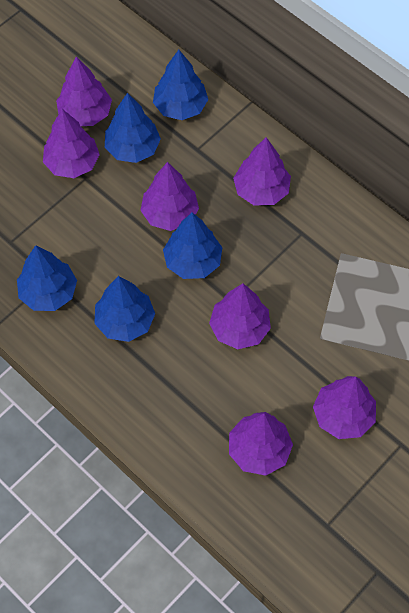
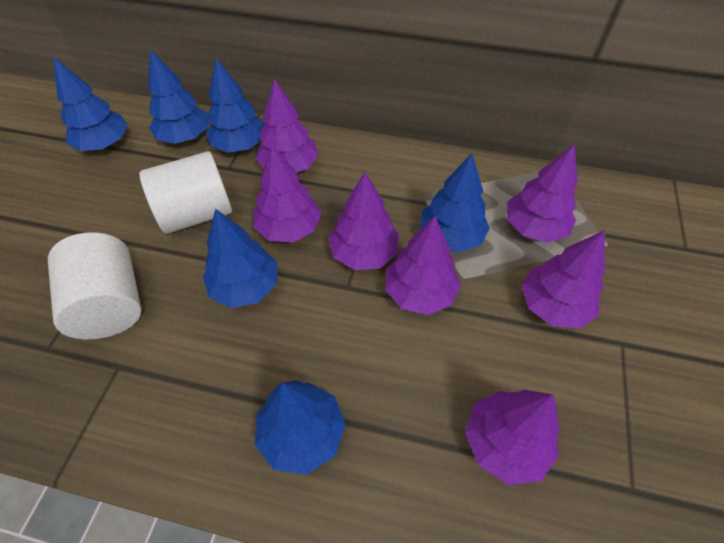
blue tree: 5 -> 6
white cylinder: 0 -> 2

